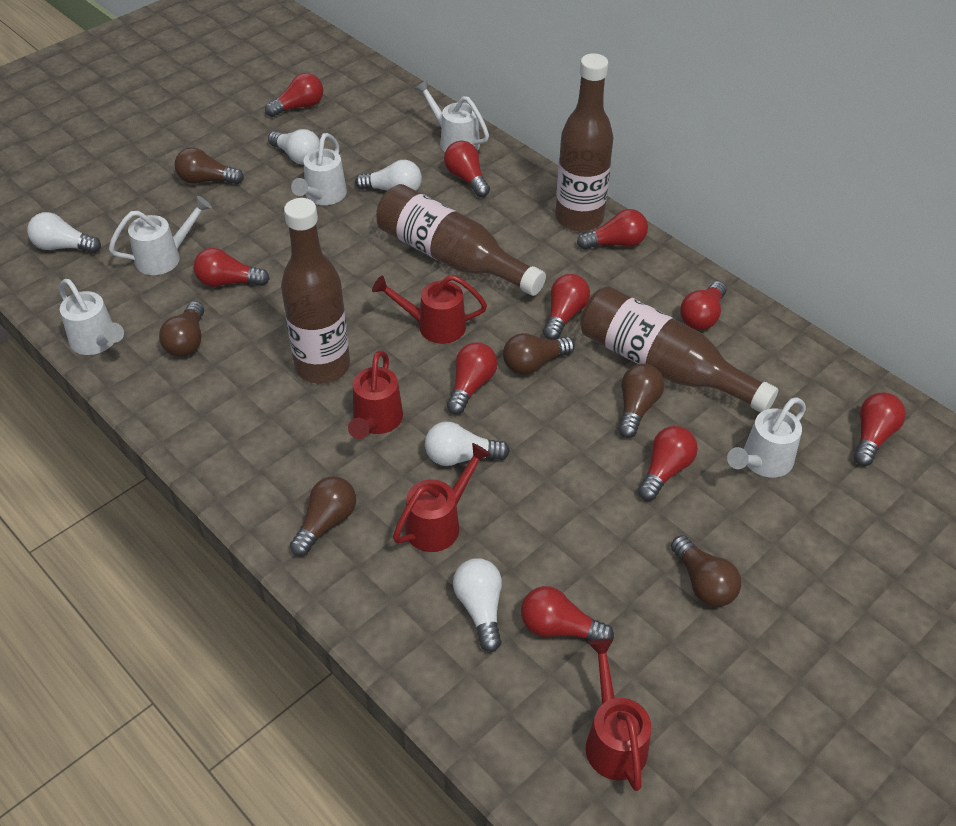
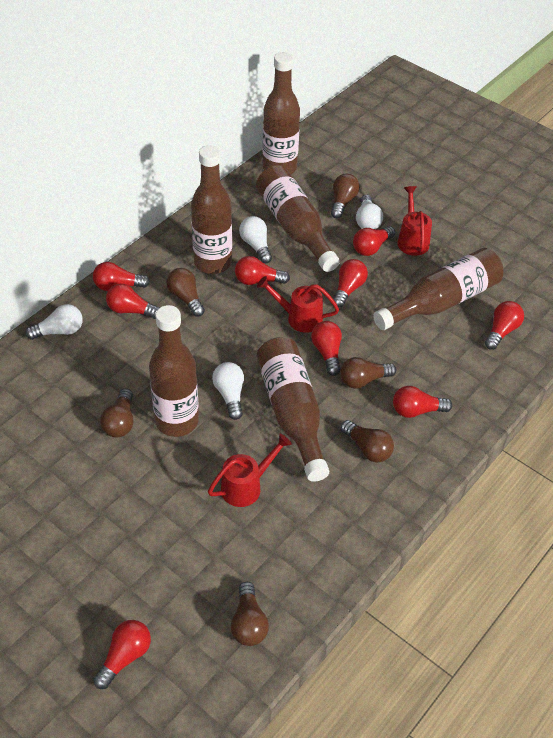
brown bottle: 4 -> 6
red light bulb: 10 -> 9
red watering can: 4 -> 3
white light bulb: 5 -> 4
white watering can: 5 -> 0

